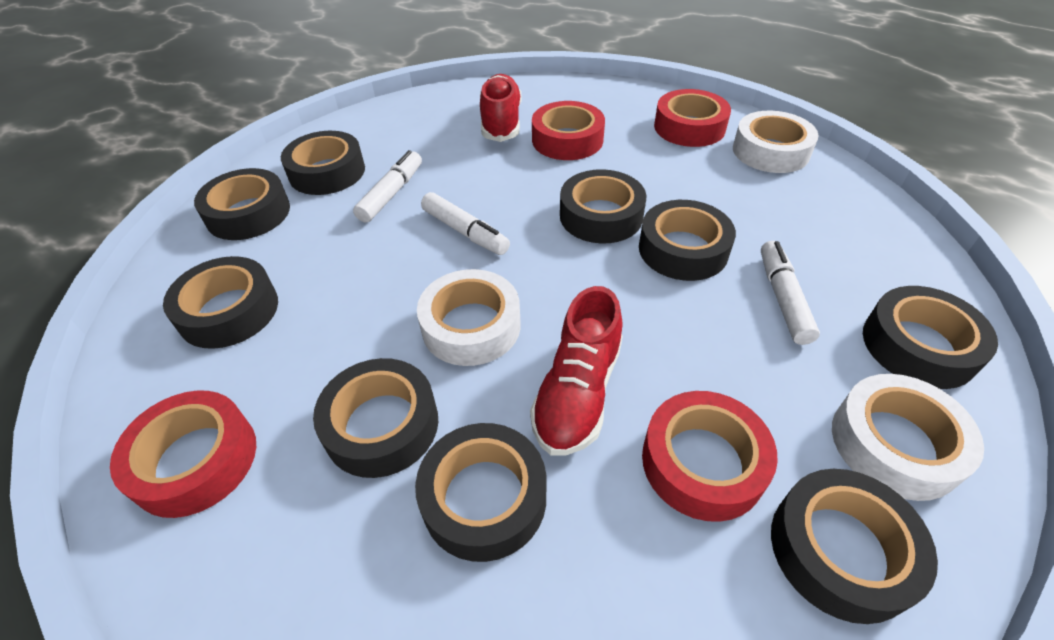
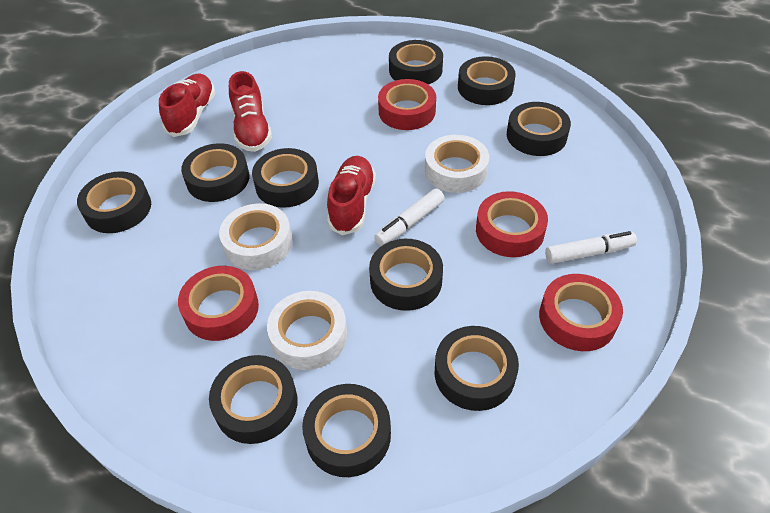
black tape: 9 -> 10
red shoe: 2 -> 3
white marker: 3 -> 2

